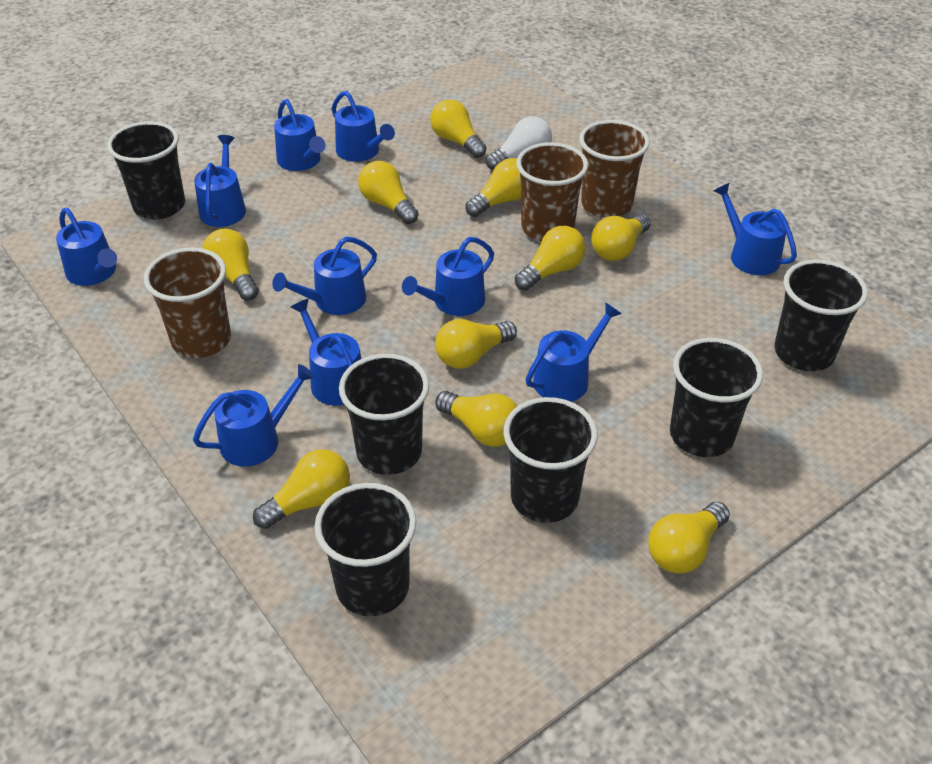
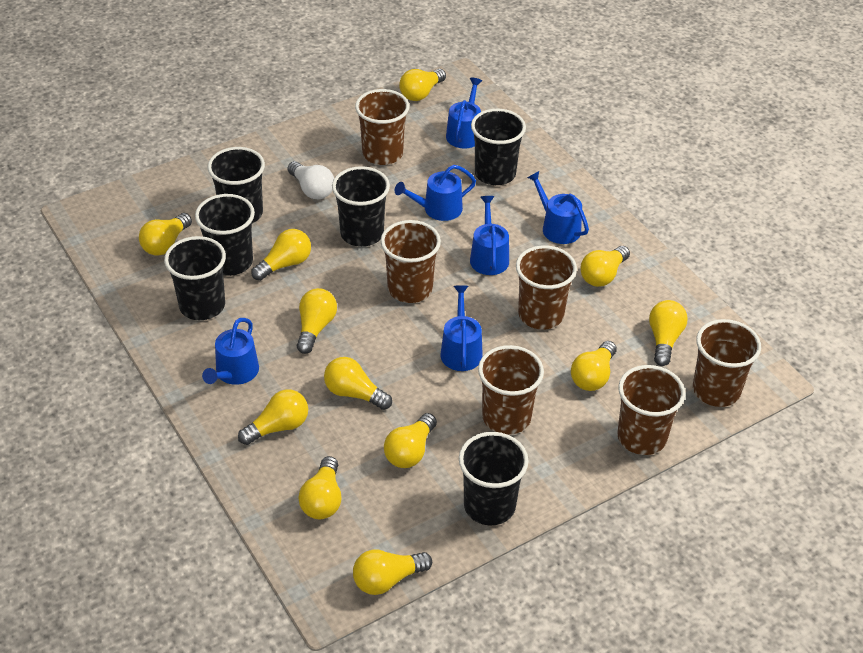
blue watering can: 10 -> 6
brown cup: 3 -> 6
yellow light bulb: 10 -> 12

